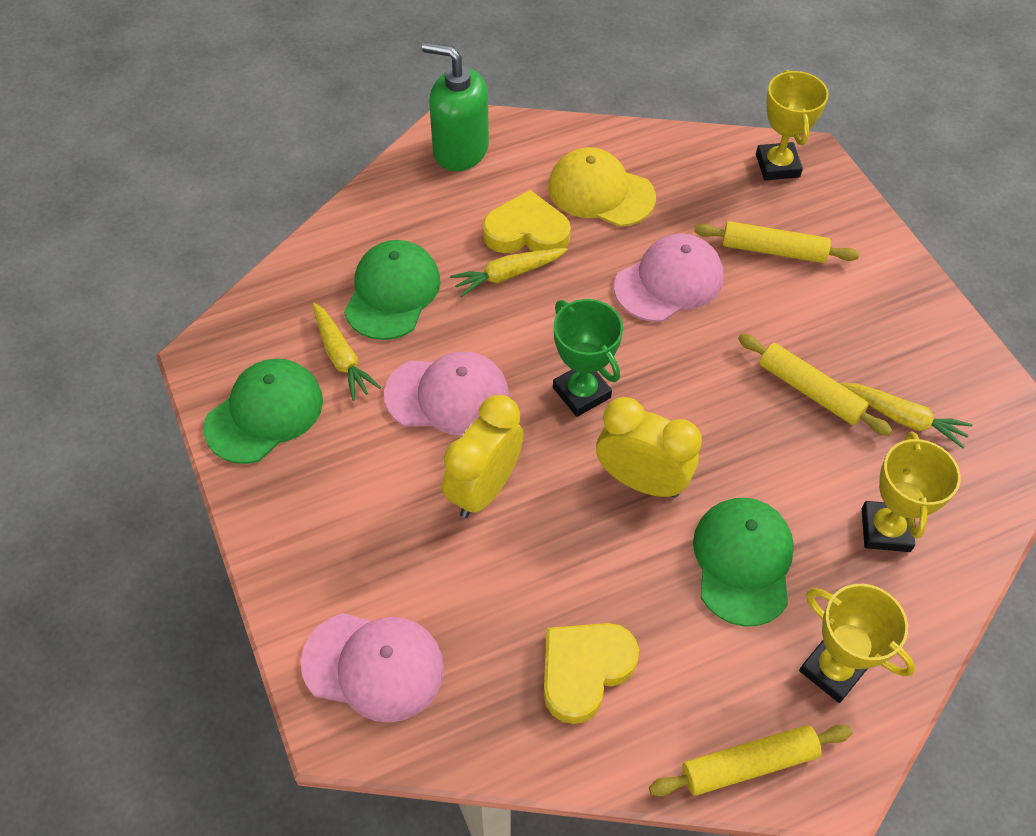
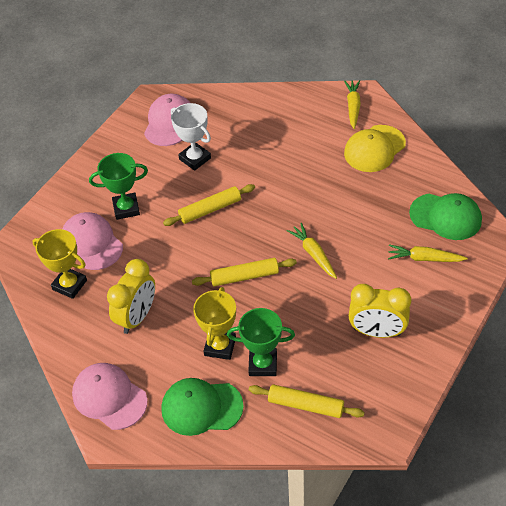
green cap: 3 -> 2
green soap dispenser: 1 -> 0
green trophy: 1 -> 2
white trophy: 0 -> 1
yellow heart: 2 -> 0
yellow trophy: 3 -> 2

